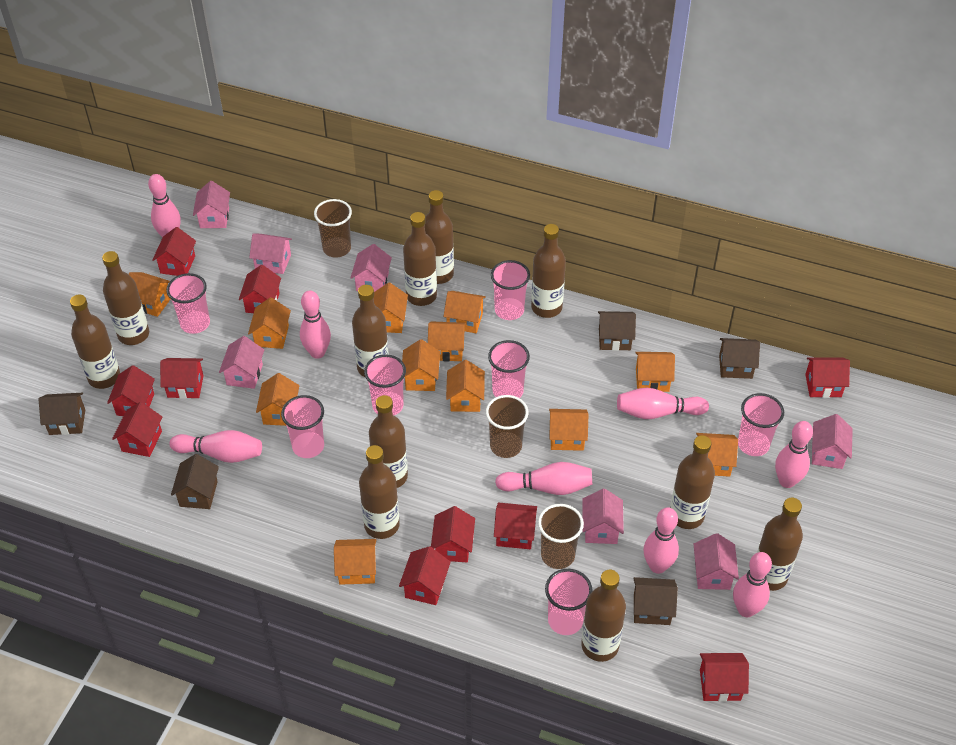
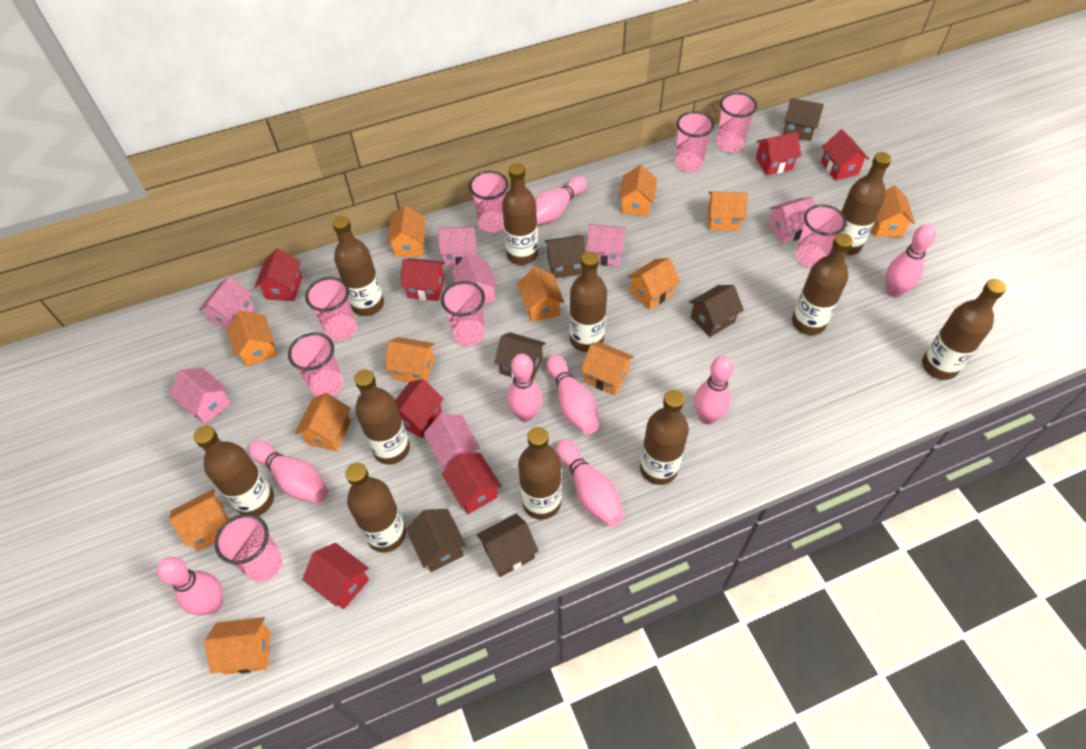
brown cup: 3 -> 0
brown house: 5 -> 6
pink cup: 7 -> 8
red house: 10 -> 7

